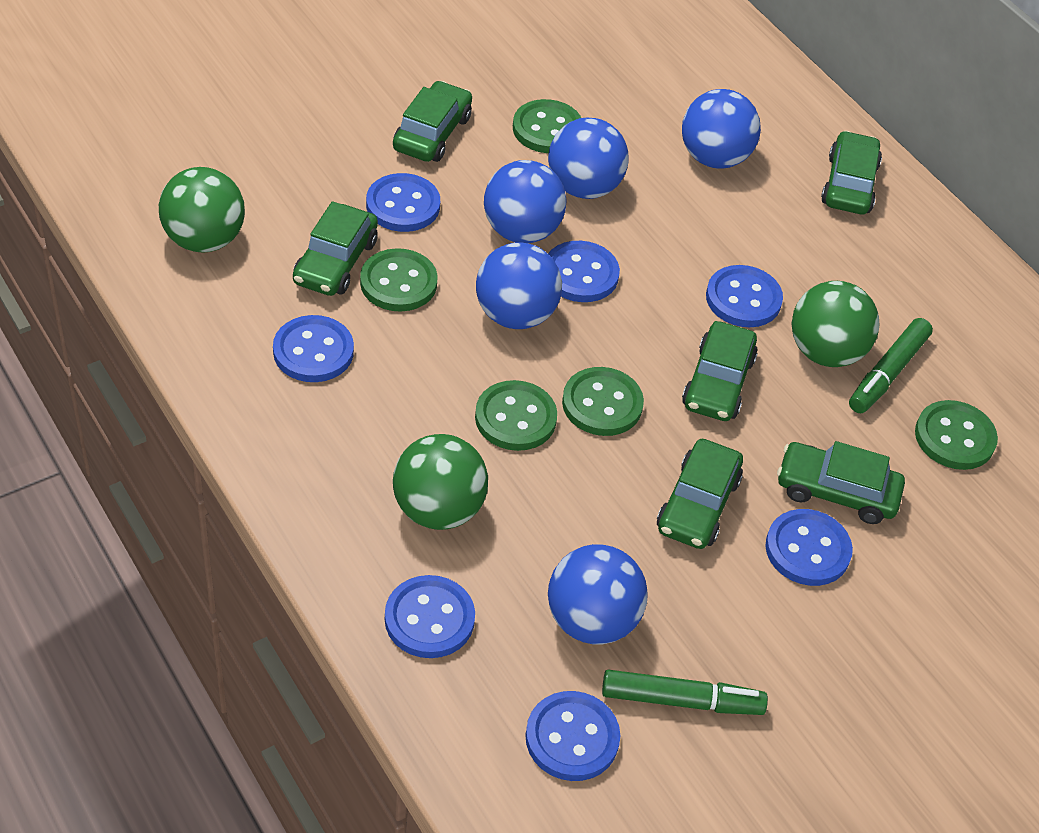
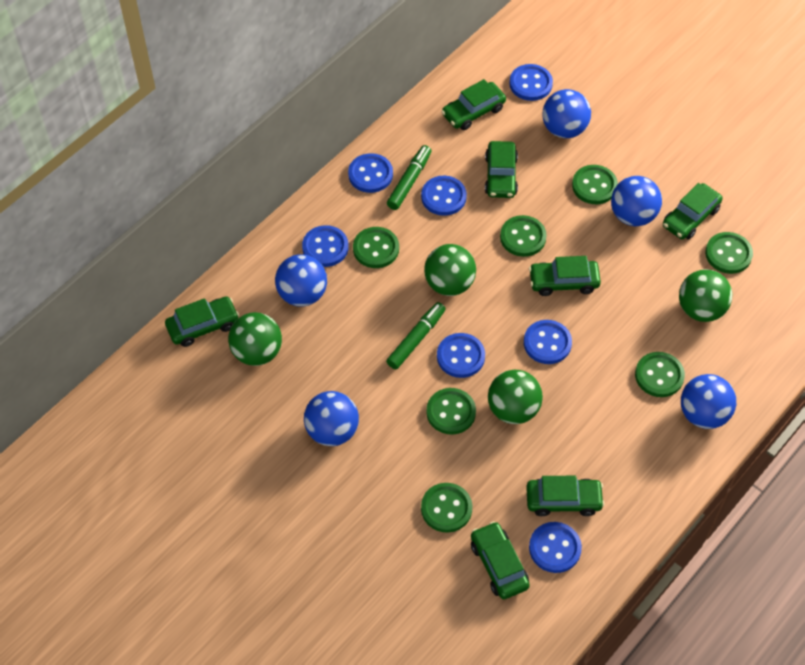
green ball: 3 -> 4
green button: 5 -> 7
green car: 6 -> 7

